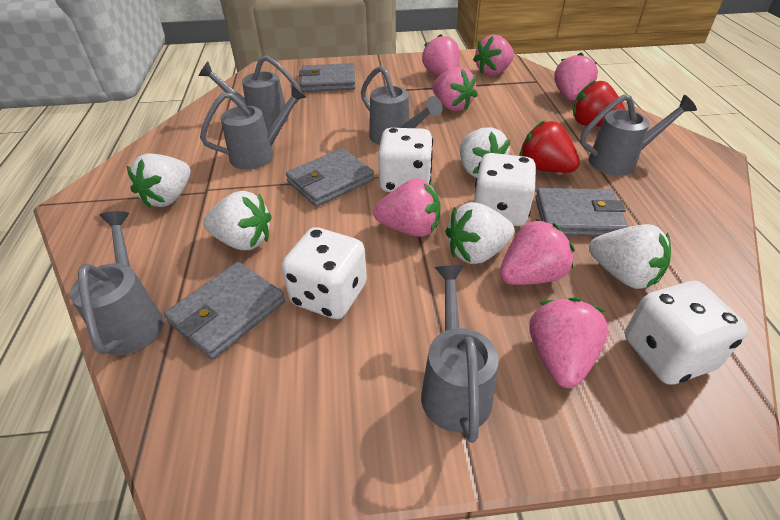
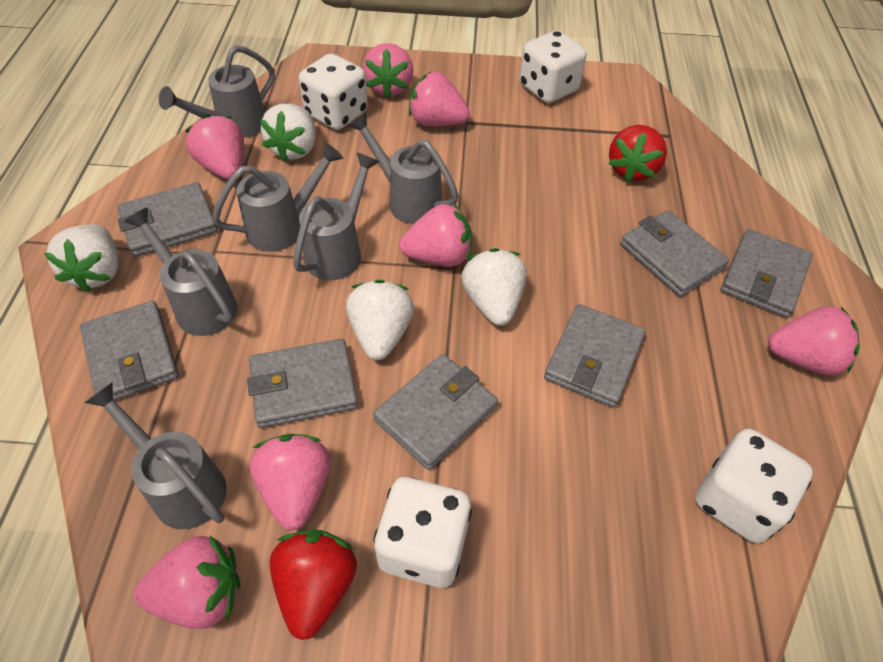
grey wallet: 4 -> 7
white strawberry: 5 -> 4

